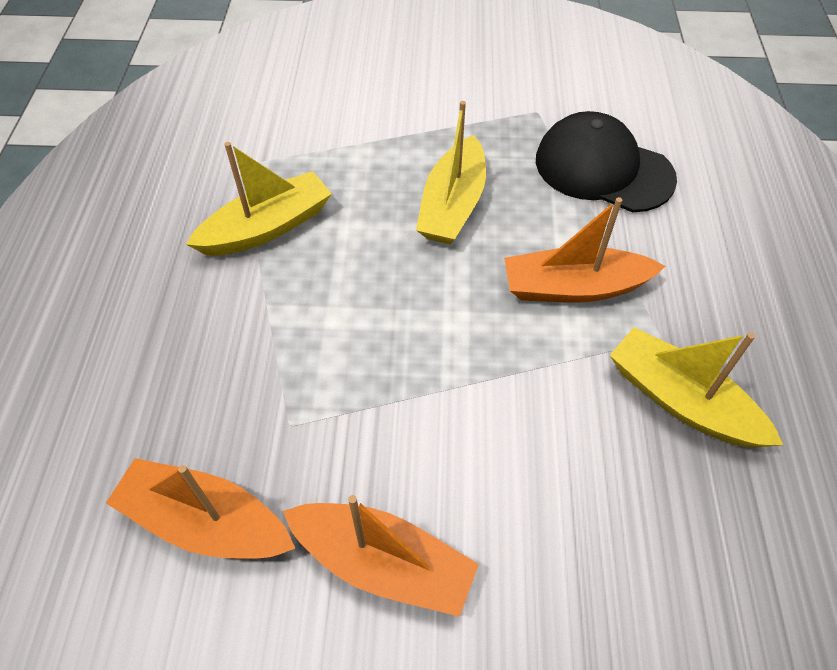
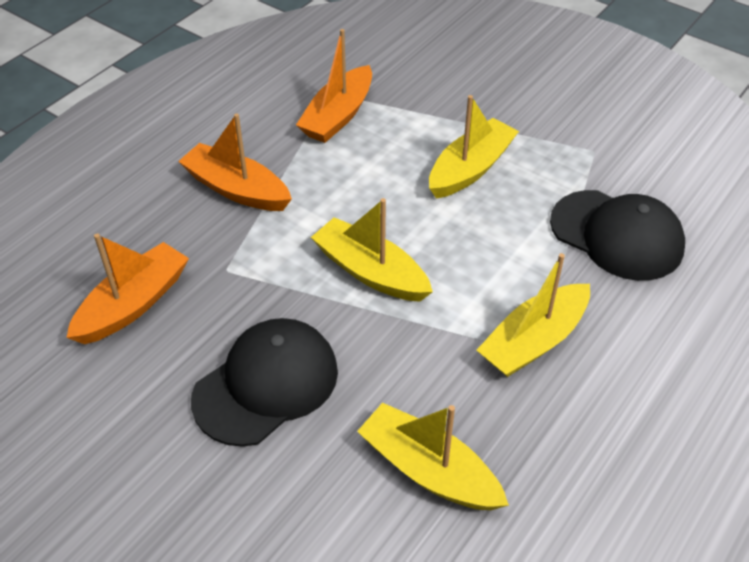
black cap: 1 -> 2
yellow boat: 3 -> 4

